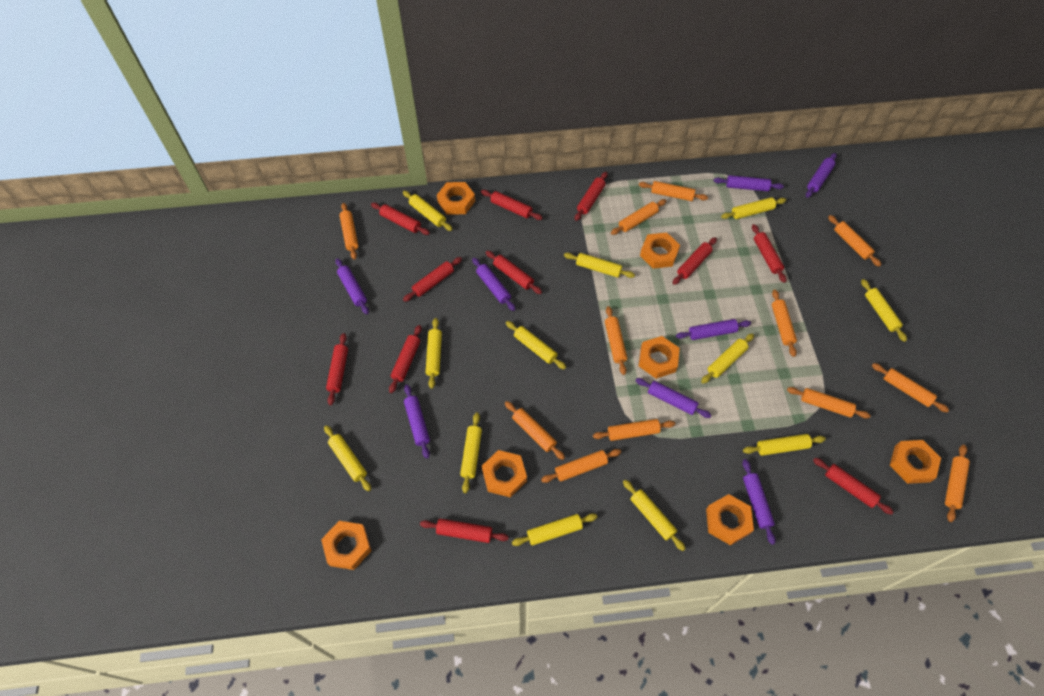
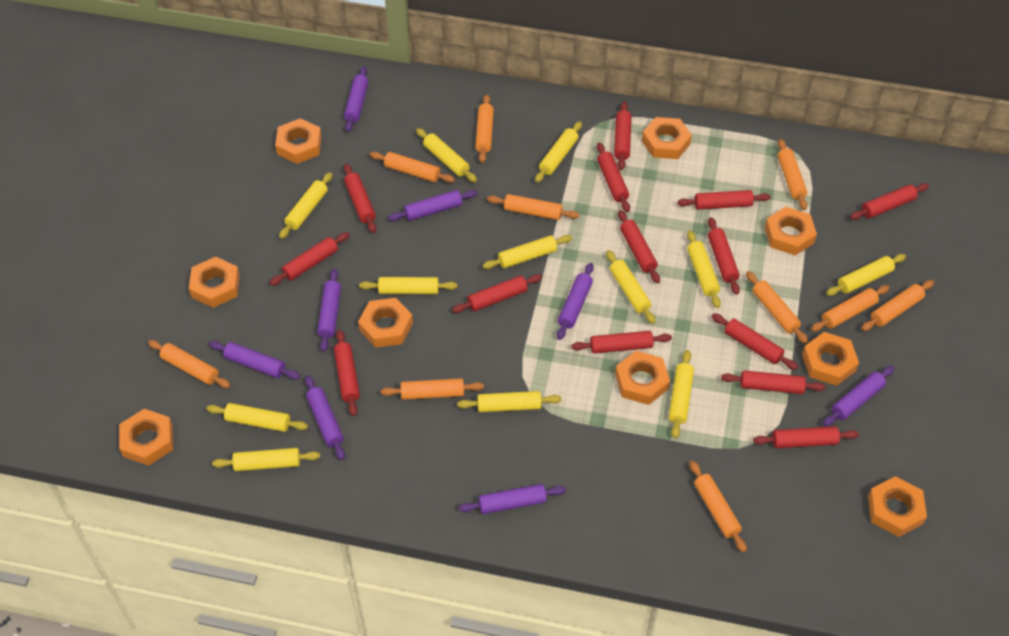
orange nut: 7 -> 9
orange rolling pin: 12 -> 10
red rolling pin: 11 -> 14

